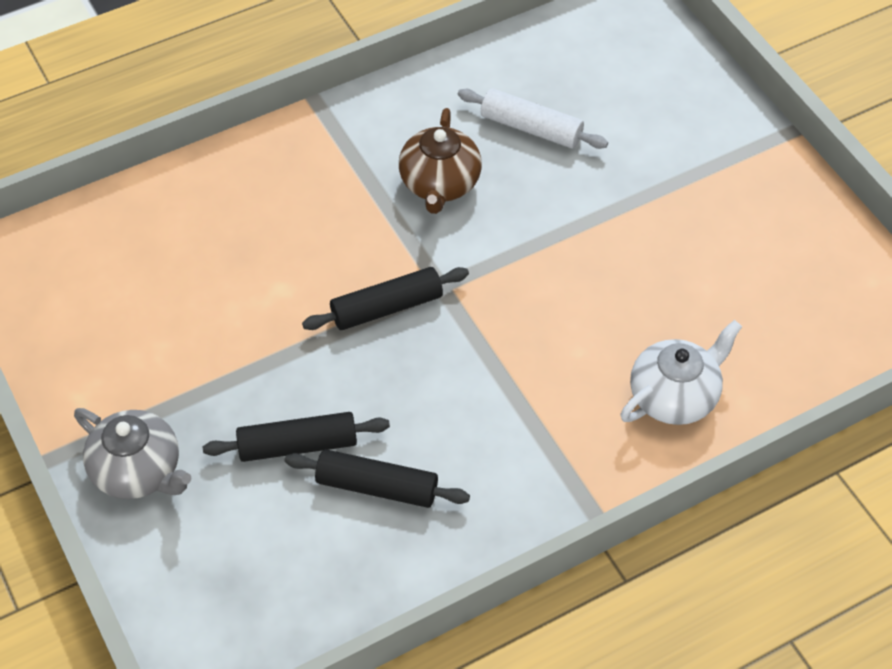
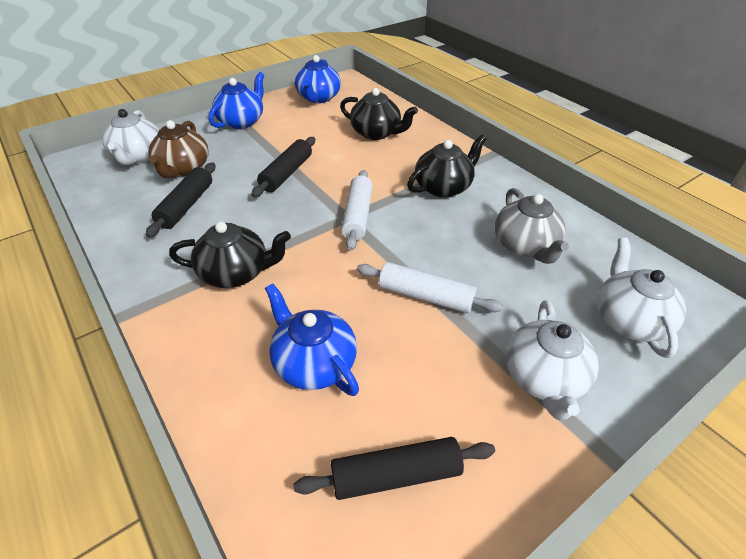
black teapot: 0 -> 3
blue teapot: 0 -> 3
white rolling pin: 1 -> 2
white teapot: 1 -> 3

